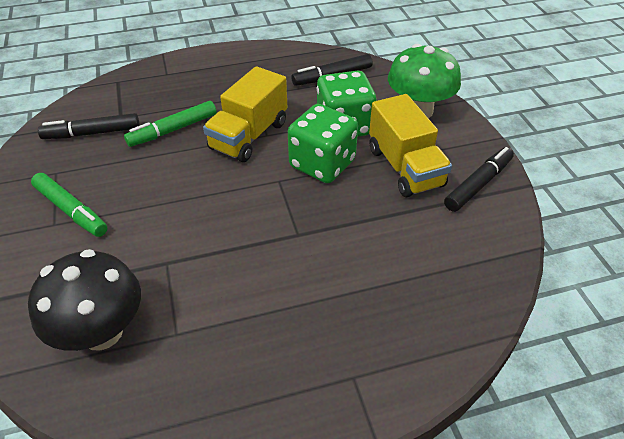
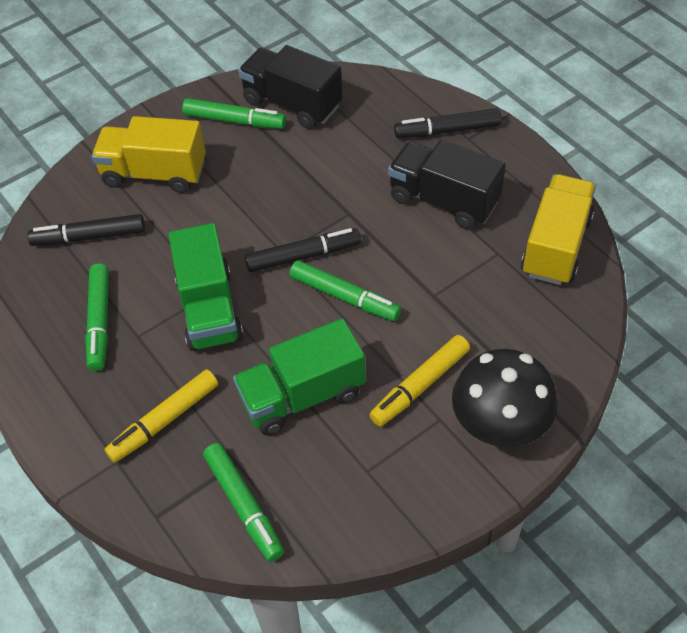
black truck: 0 -> 2
green dice: 2 -> 0
green marker: 2 -> 4
green mushroom: 1 -> 0
green truck: 0 -> 2
yellow marker: 0 -> 2

